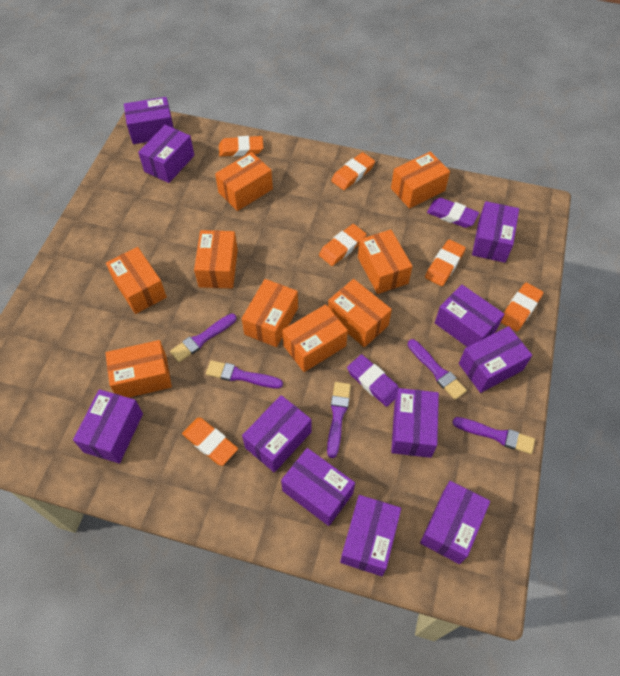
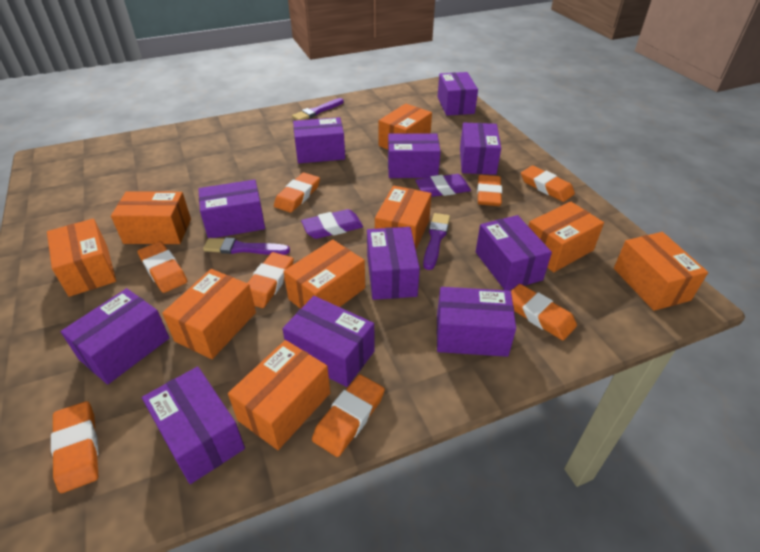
orange eraser: 6 -> 8
purple brush: 5 -> 3

